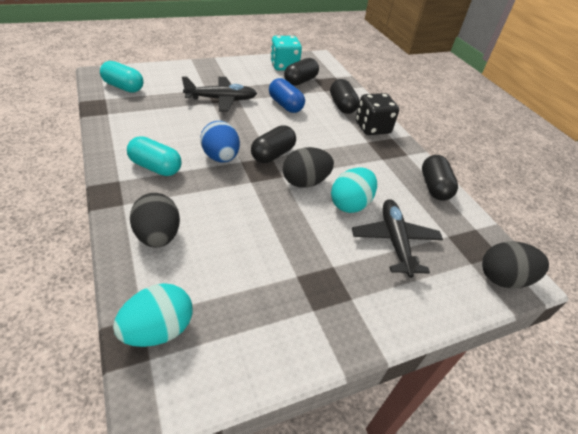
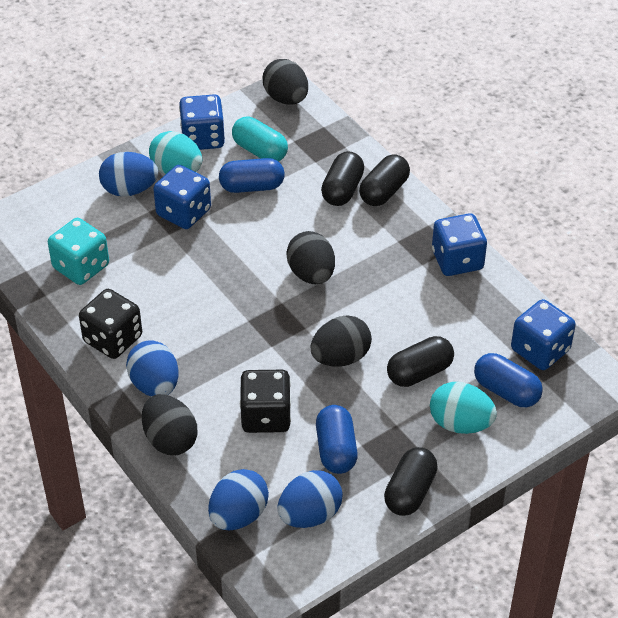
black dice: 1 -> 2
black egg: 3 -> 4
black plane: 2 -> 0
blue capsule: 1 -> 3
blue dice: 0 -> 4
blue egg: 1 -> 4
turquoise capsule: 2 -> 1

